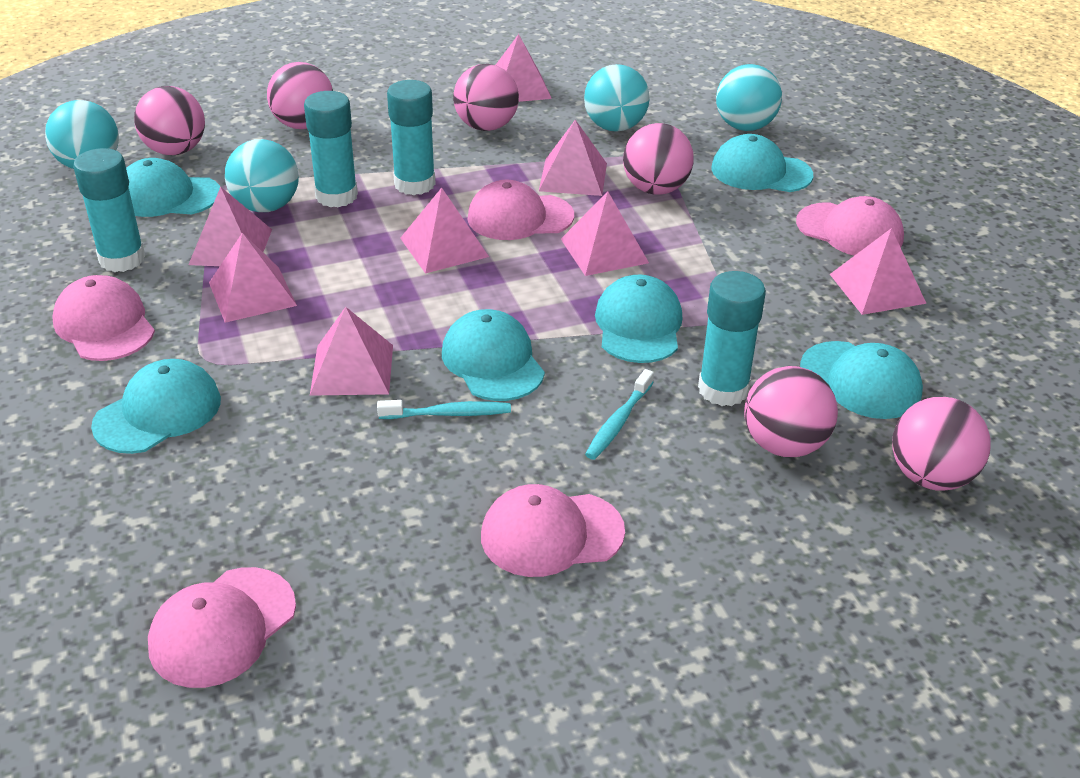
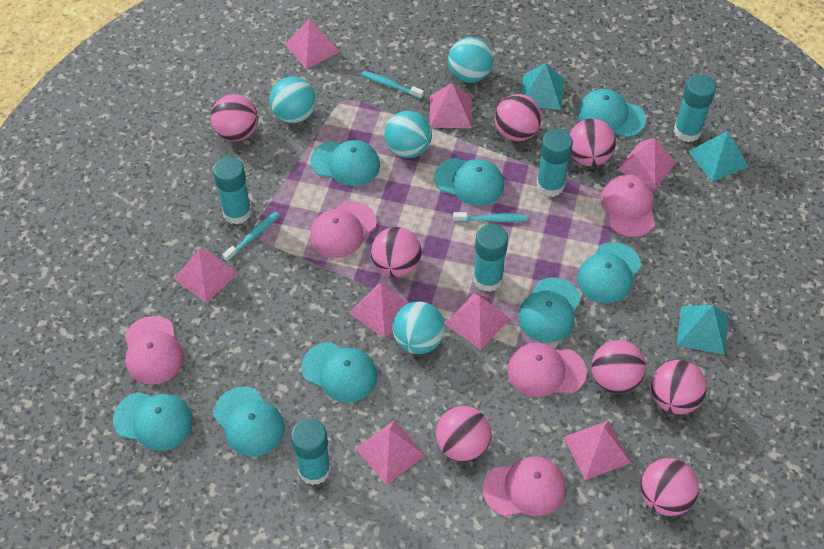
pink ball: 6 -> 8
turquoise cap: 6 -> 8
turquoise glue stick: 4 -> 5
turquoise pyramid: 0 -> 3
turquoise toothbrush: 2 -> 3

